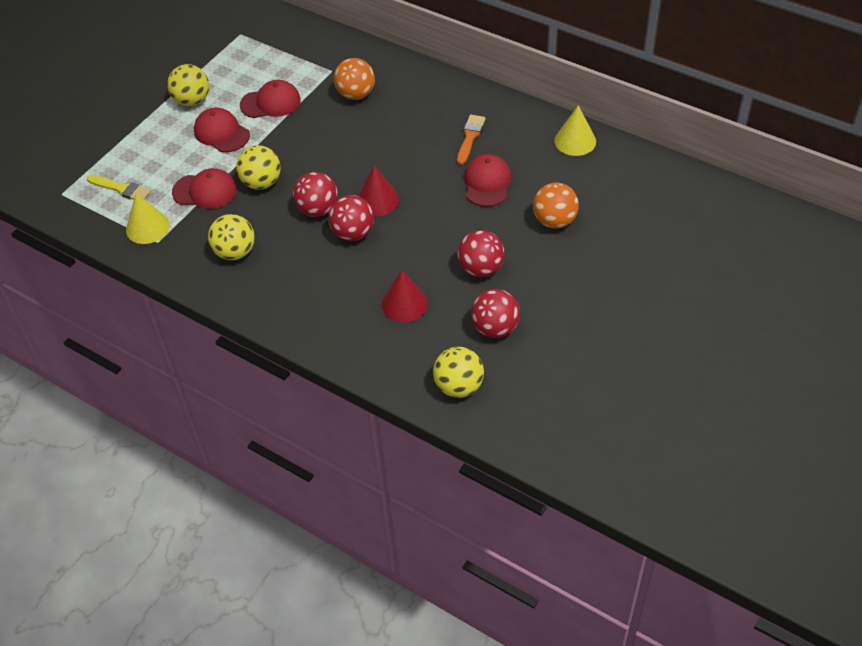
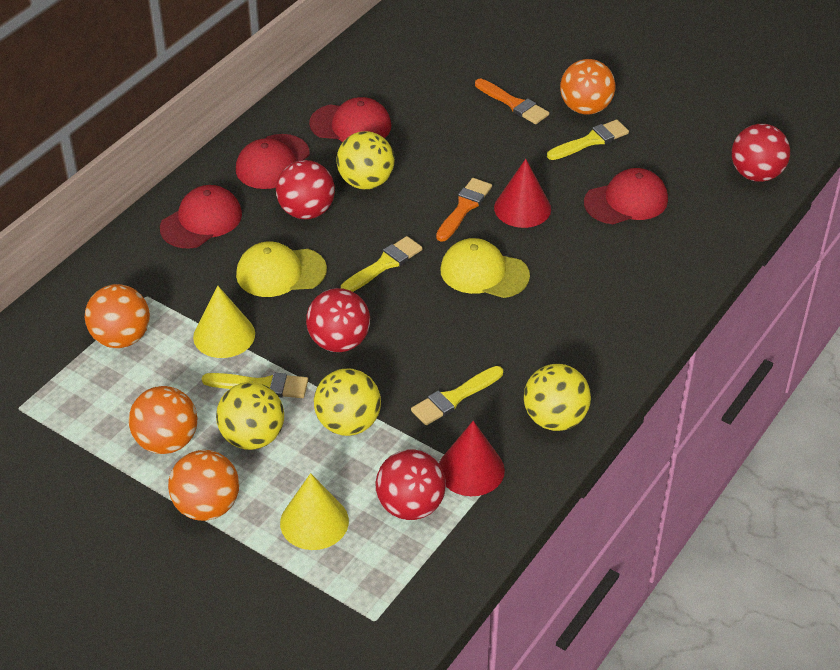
orange ball: 2 -> 4
orange brush: 1 -> 2
yellow brush: 1 -> 4
yellow cap: 0 -> 2

